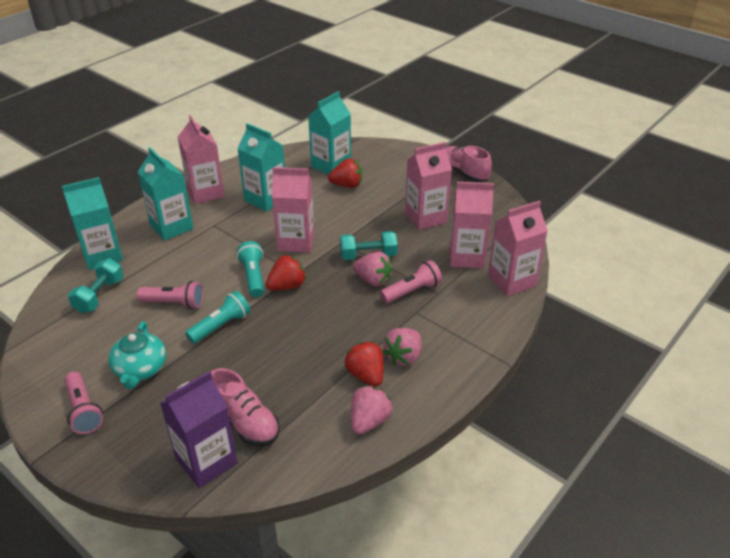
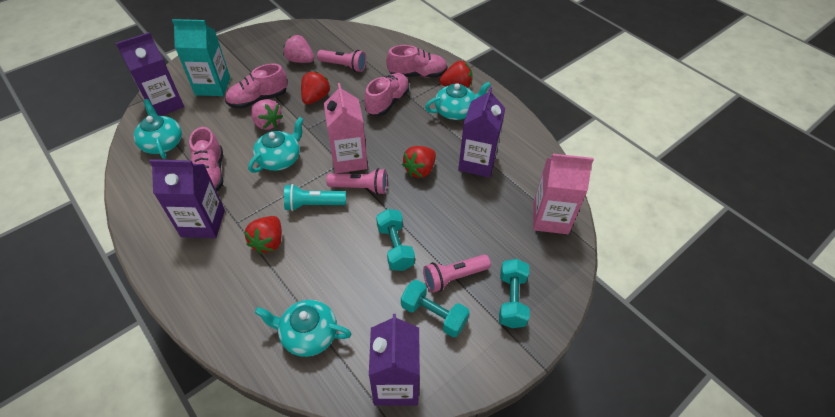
pink carton: 5 -> 2
pink shoe: 2 -> 4
pink strawberry: 3 -> 2
purple carton: 1 -> 4
red strawberry: 3 -> 4
turquoise carton: 4 -> 1
turquoise dumbbell: 2 -> 3
turquoise flashlight: 2 -> 1
turquoise teapot: 1 -> 4

